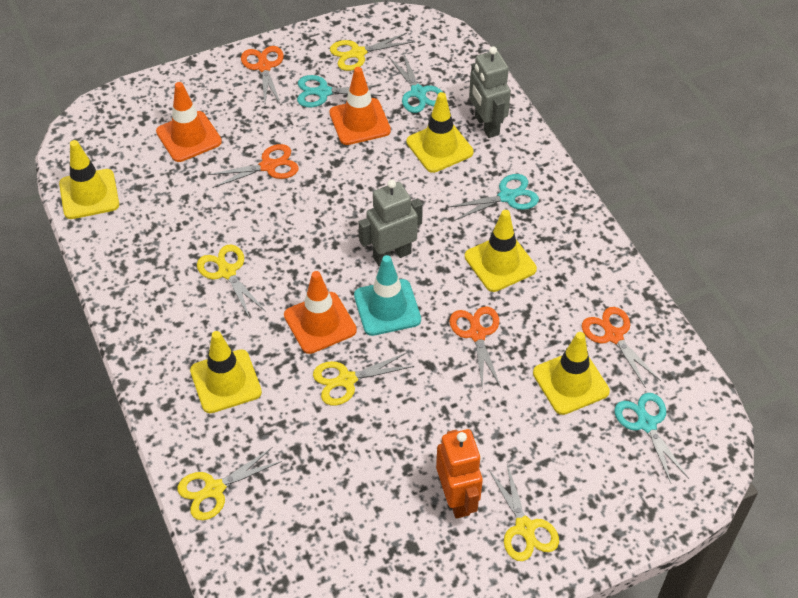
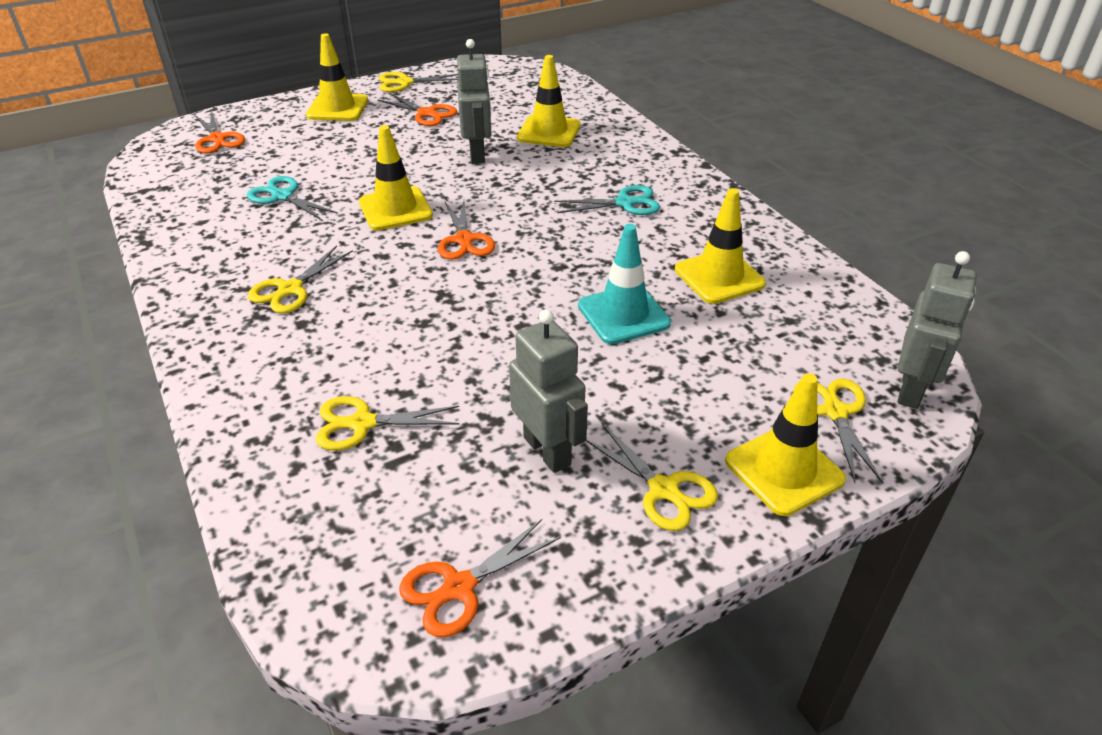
grey robot: 2 -> 3
orange robot: 1 -> 0
orange traffic cone: 3 -> 0
turquoise scissors: 4 -> 2

